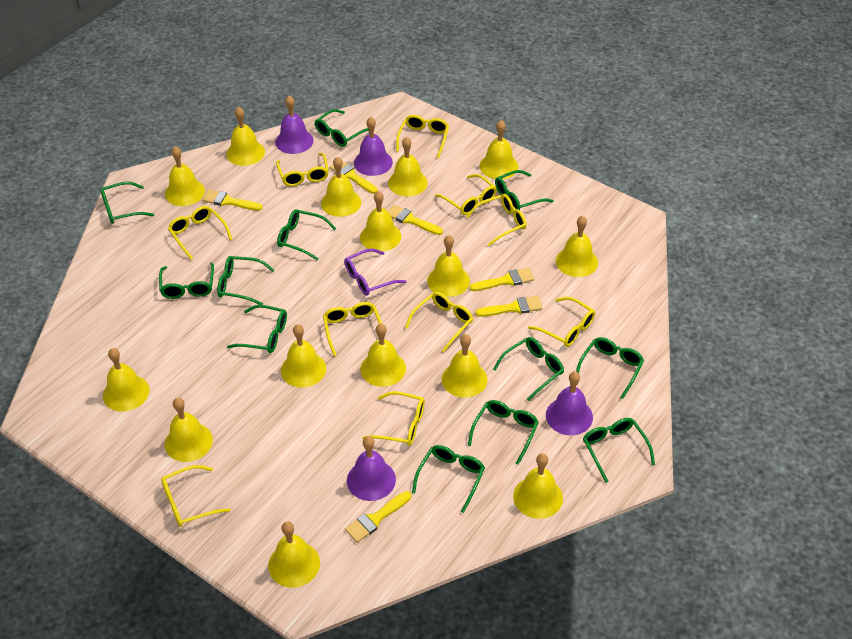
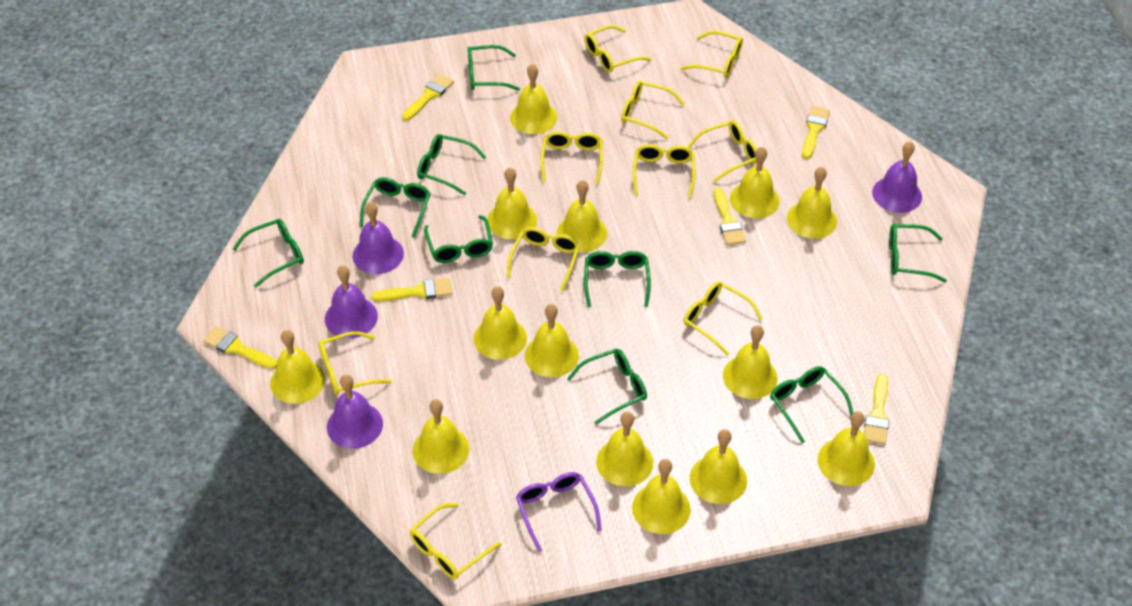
green glasses: 12 -> 9
yellow bell: 15 -> 14

